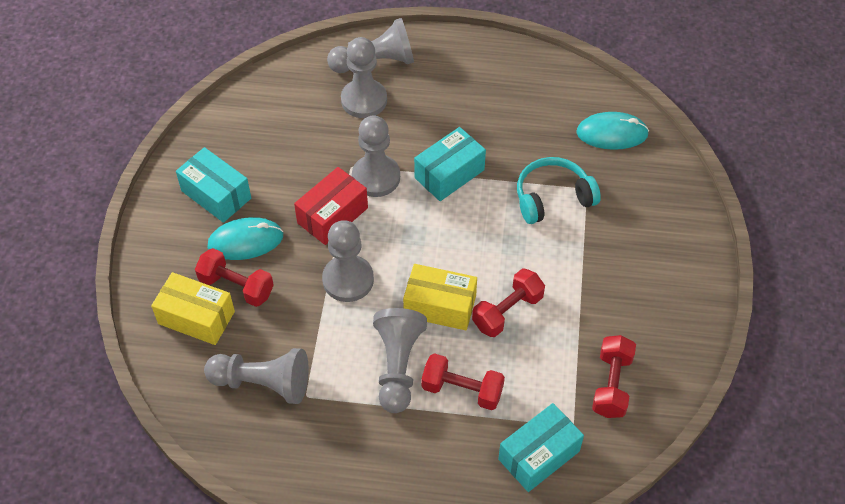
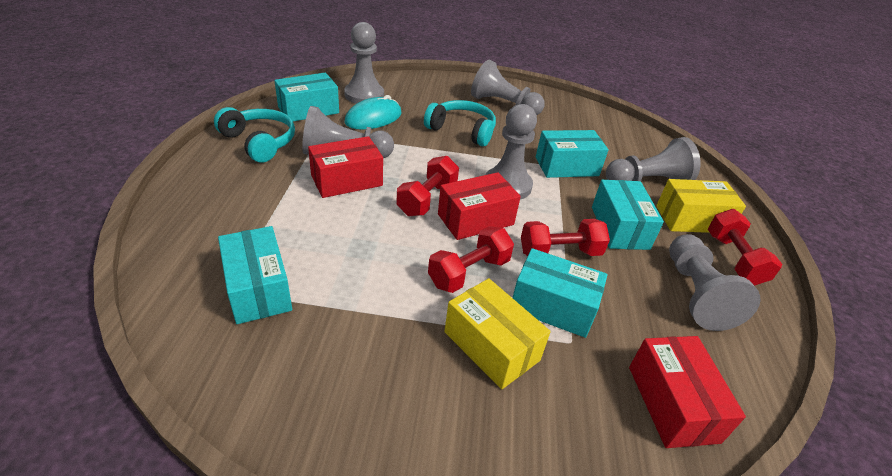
red box: 1 -> 3
turquoise box: 3 -> 5
turquoise headphones: 1 -> 2
turquoise mouse: 2 -> 1

